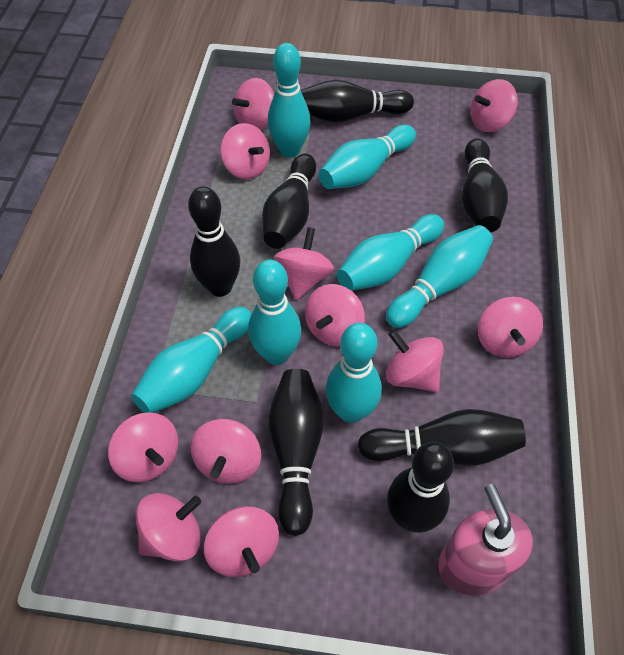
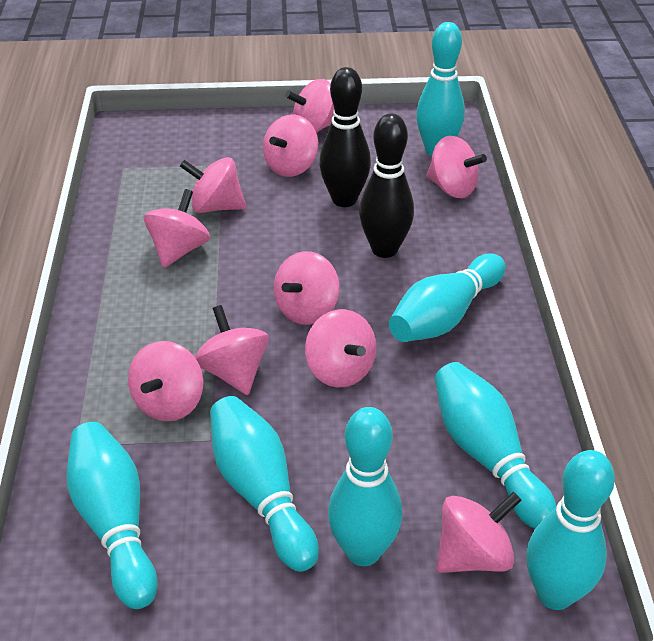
black bowling pin: 7 -> 2
pink soap dispenser: 1 -> 0
pink spinning top: 11 -> 10

